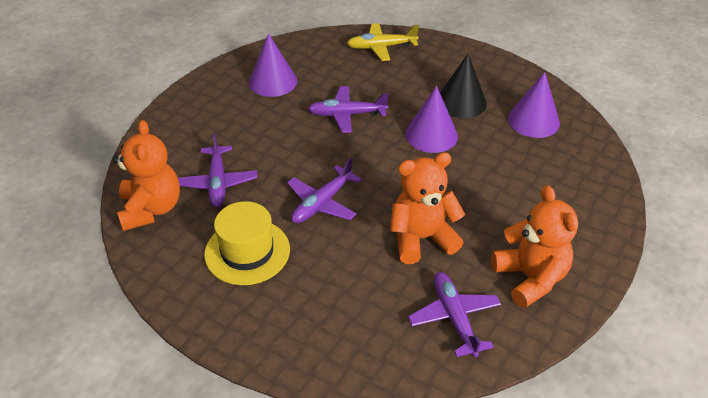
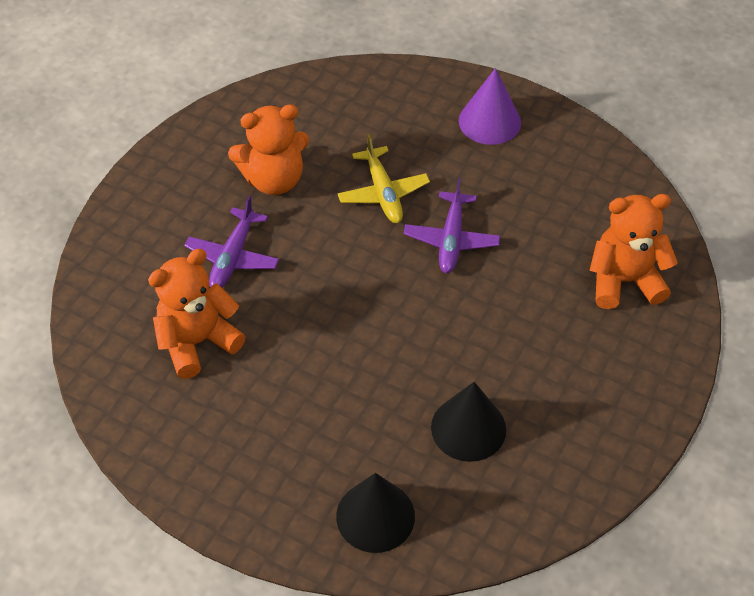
black cone: 1 -> 2
purple cone: 3 -> 1
purple plane: 4 -> 2
yellow hat: 1 -> 0

